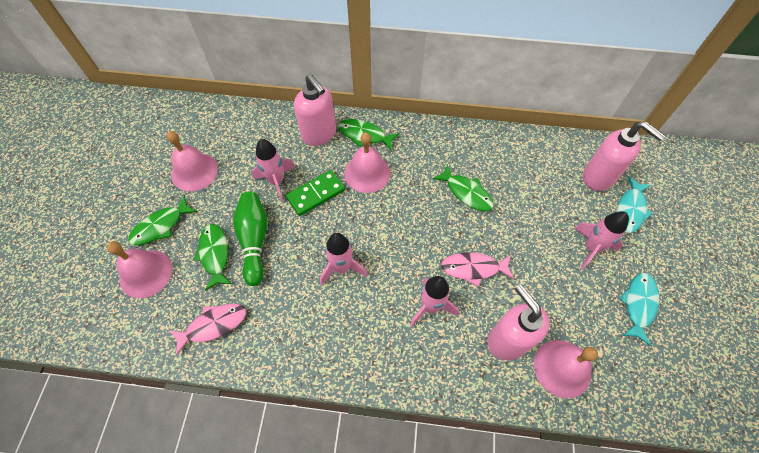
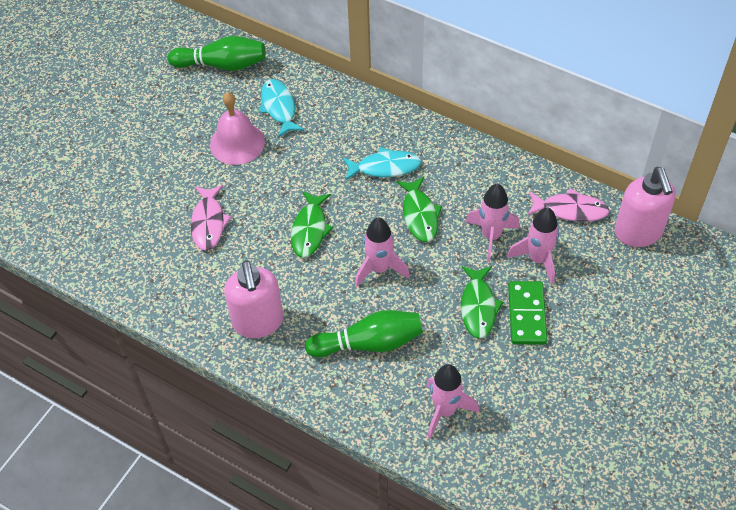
green bowling pin: 1 -> 2
green fish: 4 -> 3
pink bell: 4 -> 1
pink soap dispenser: 3 -> 2

